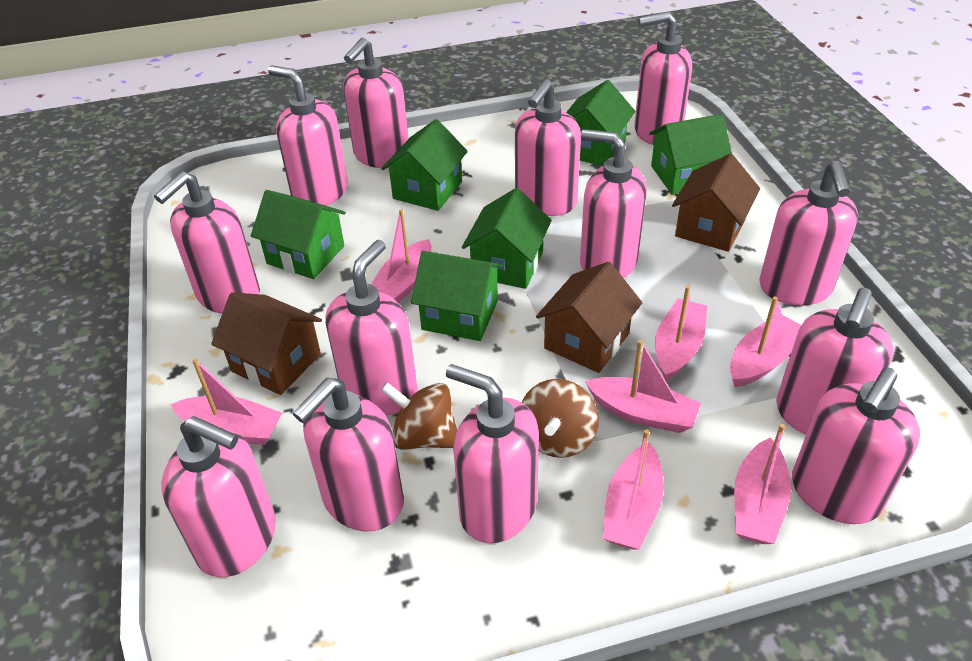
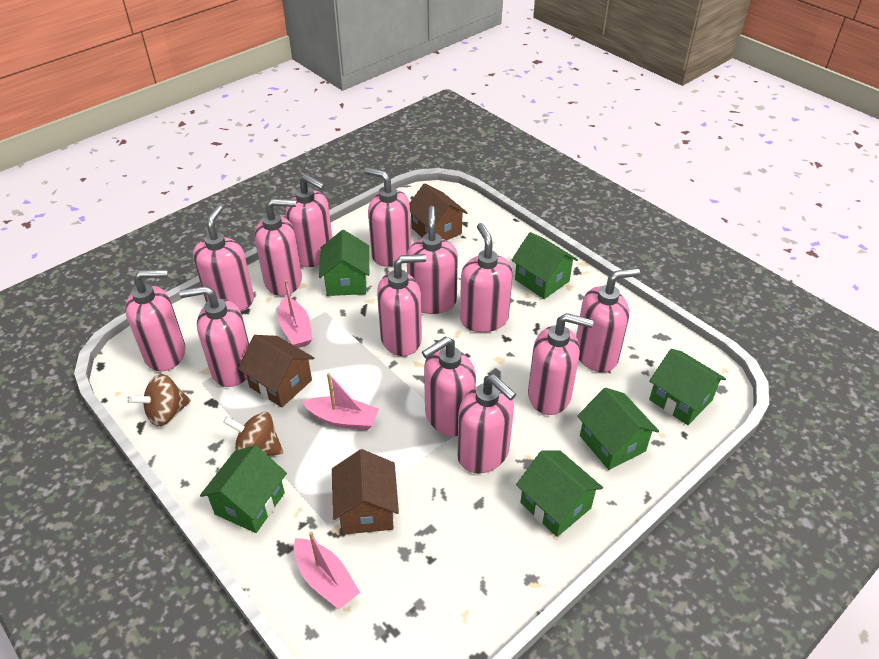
pink boat: 7 -> 3

